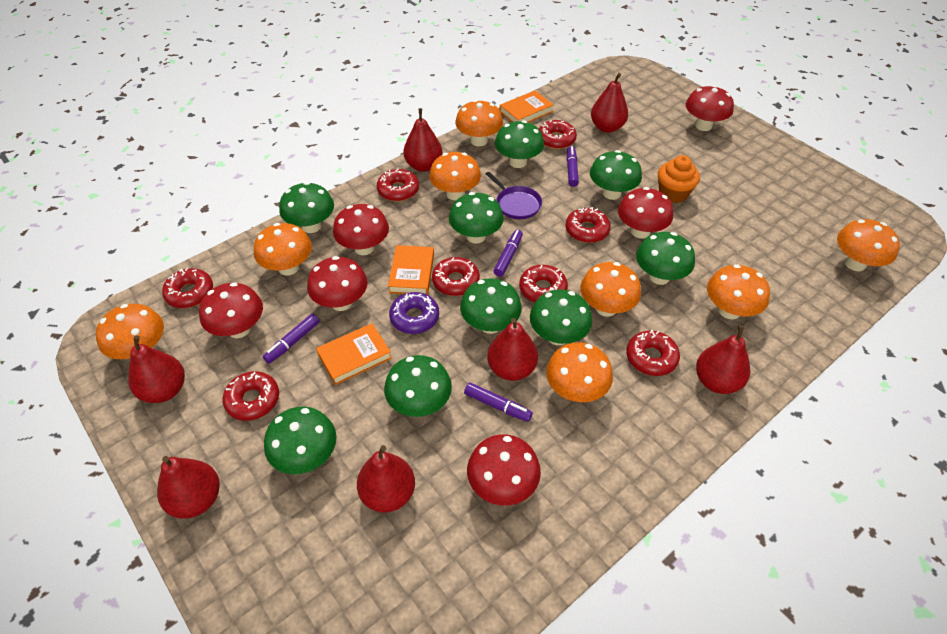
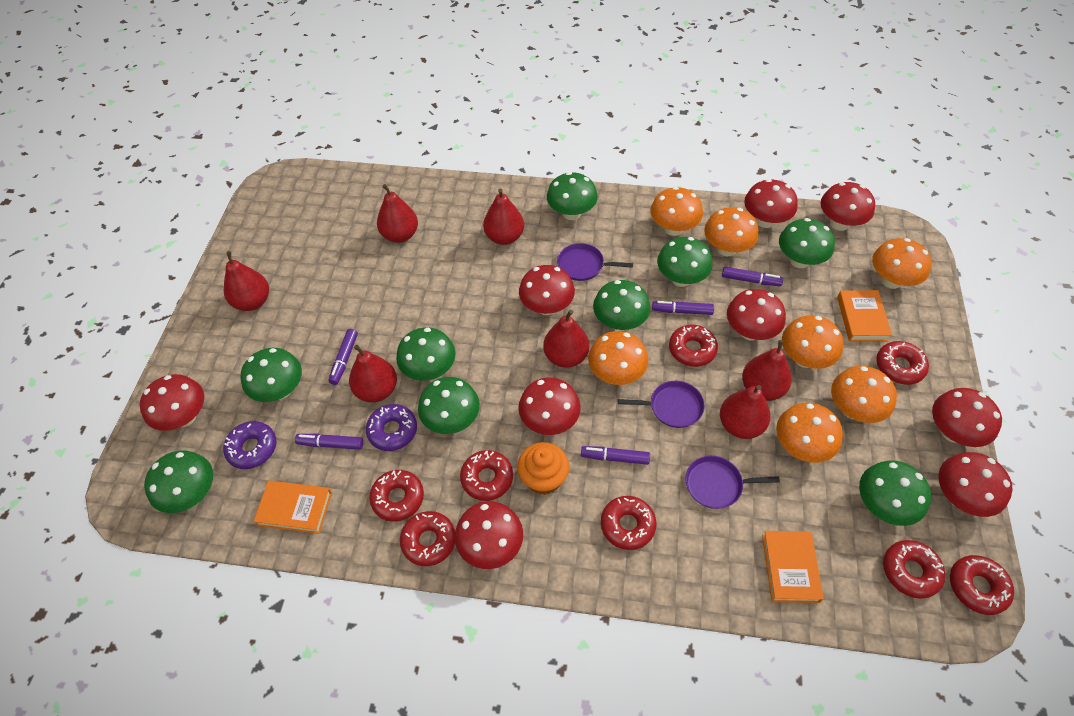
orange mushroom: 8 -> 7
purple donut: 1 -> 2
purple marker: 4 -> 5
purple pan: 1 -> 3
red mushroom: 6 -> 9

